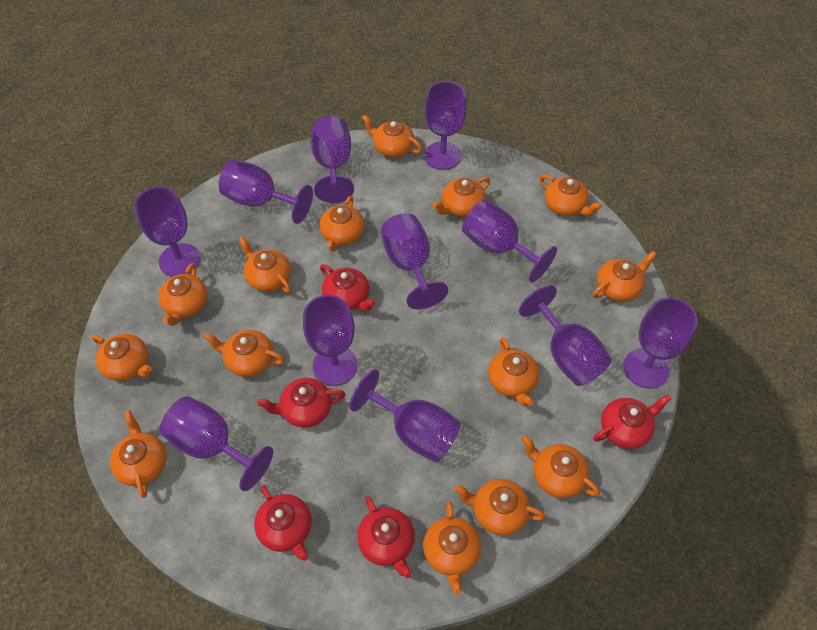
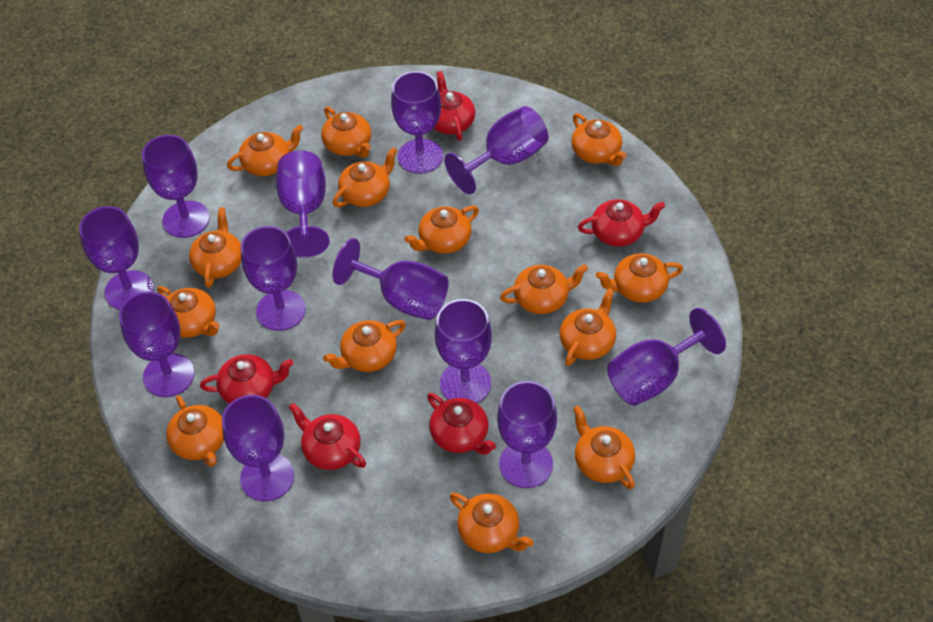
purple goblet: 11 -> 12

